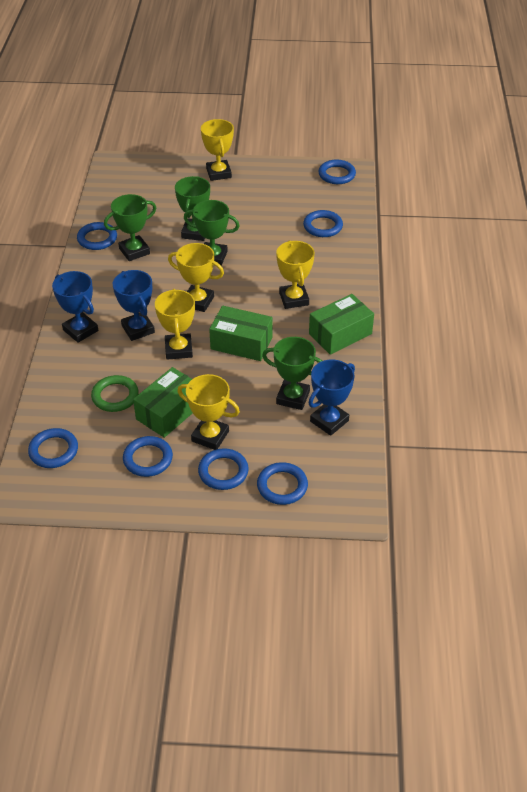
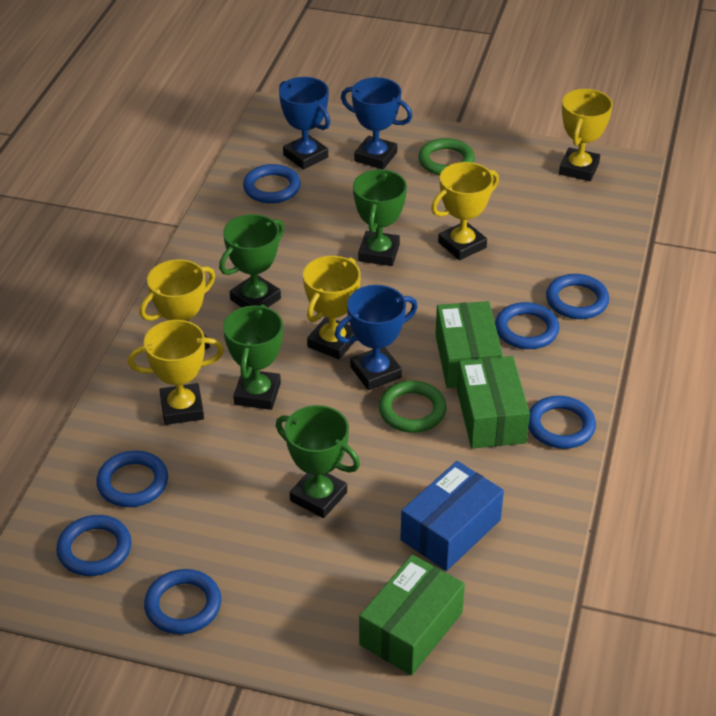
blue box: 0 -> 1
green ring: 1 -> 2

